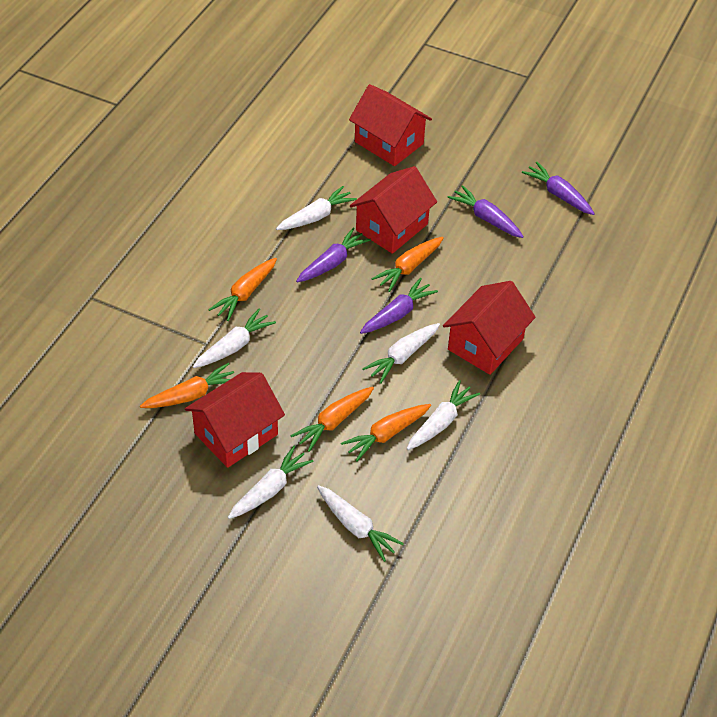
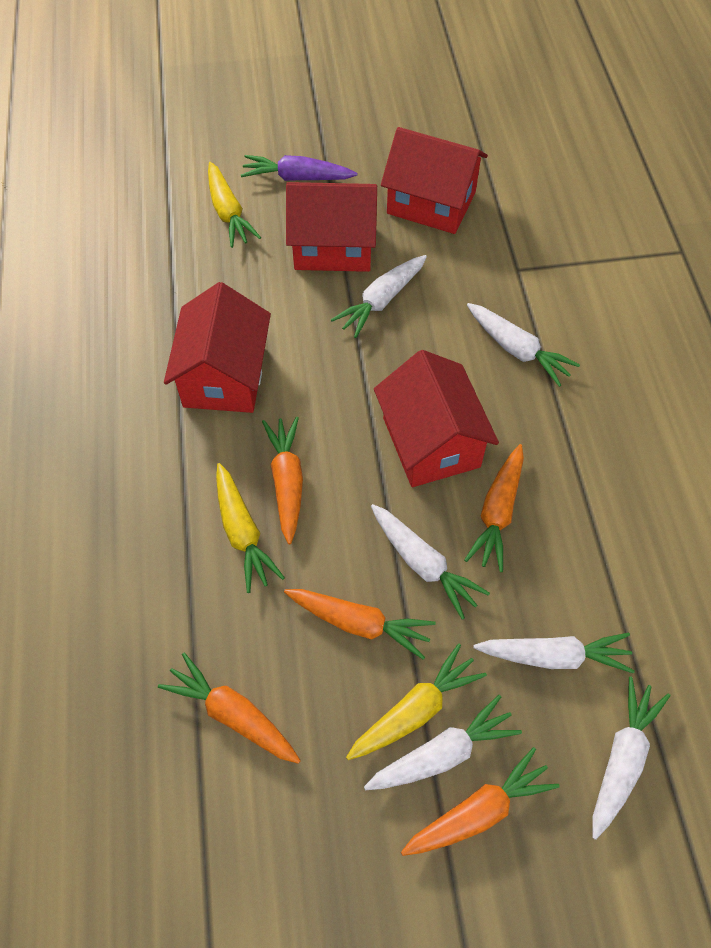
purple carrot: 4 -> 1
yellow carrot: 0 -> 3

